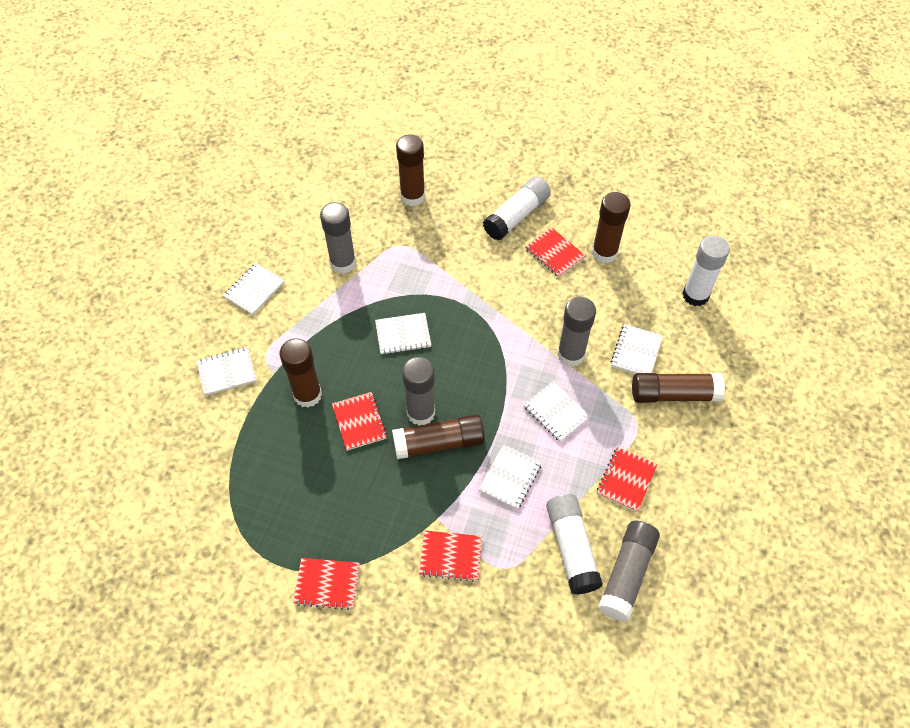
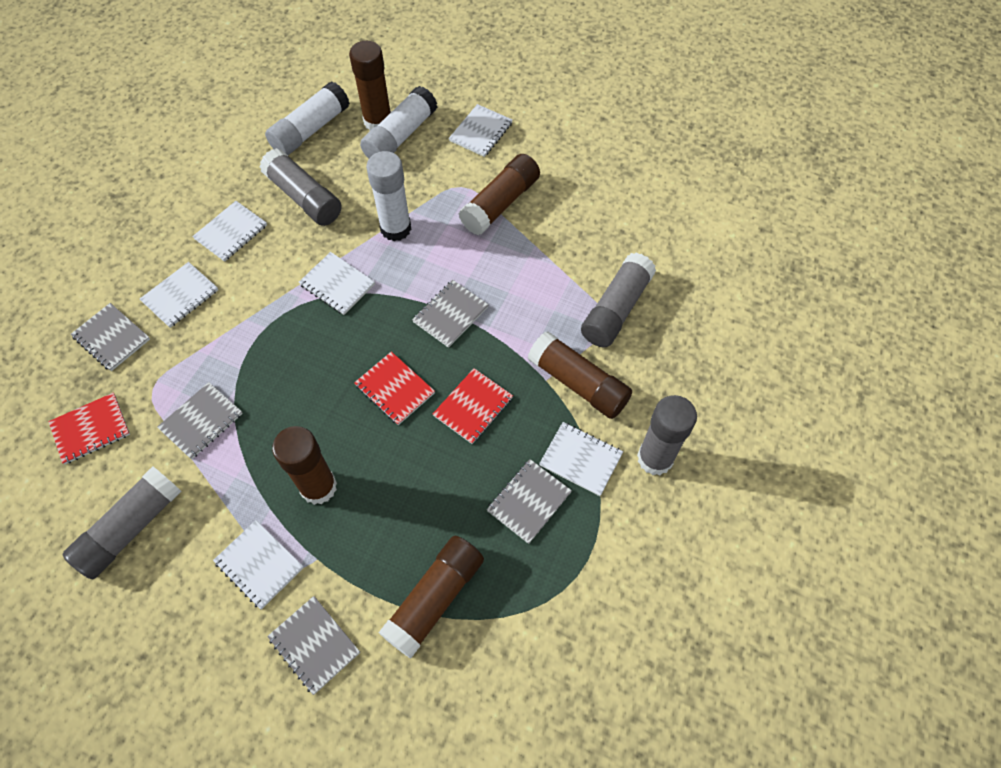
grey notebook: 0 -> 5
red notebook: 5 -> 3

